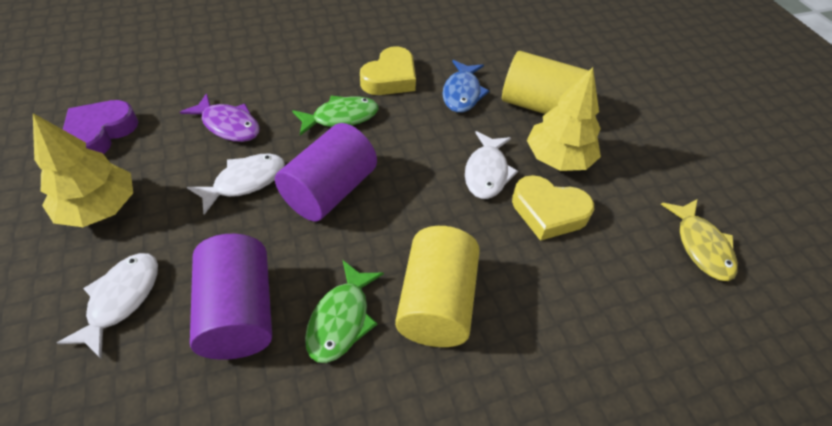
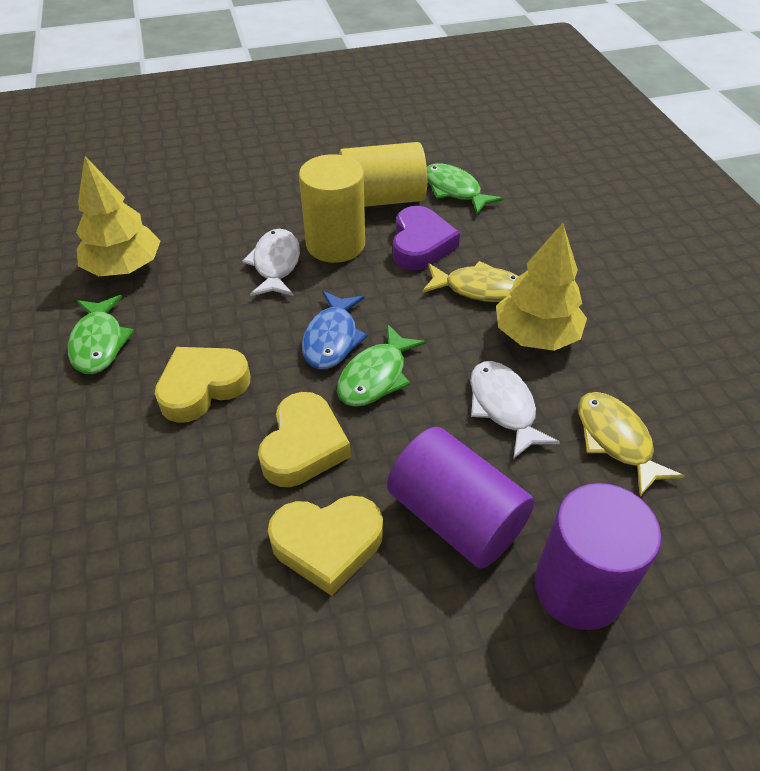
green fish: 2 -> 3
purple fish: 1 -> 0
white fish: 3 -> 2
yellow fish: 1 -> 2
yellow heart: 2 -> 3

